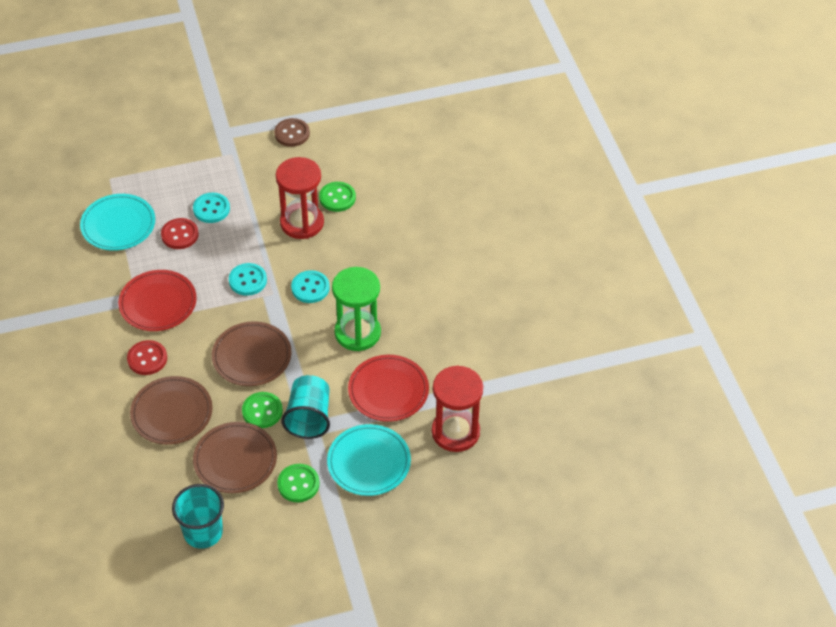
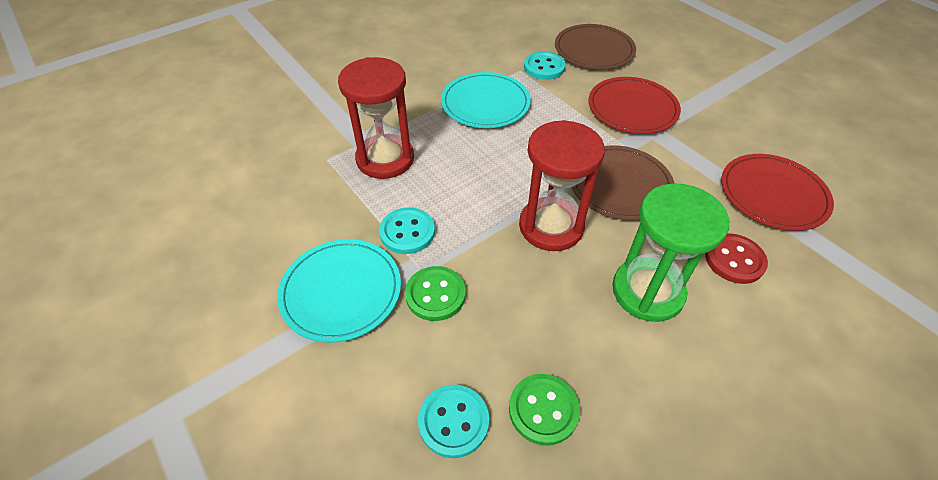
brown button: 1 -> 0
brown plate: 3 -> 2
green button: 3 -> 2
red button: 2 -> 1
turquoise cup: 2 -> 0

